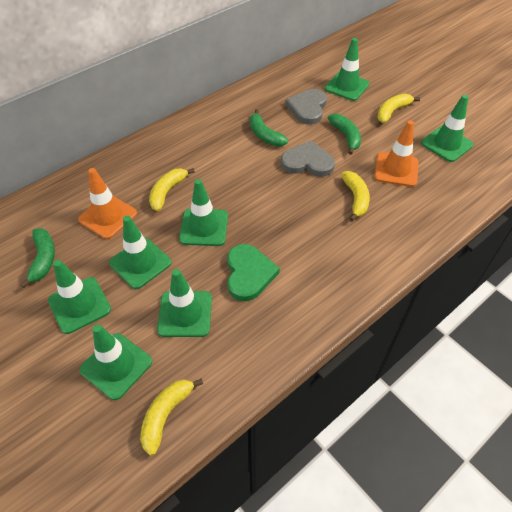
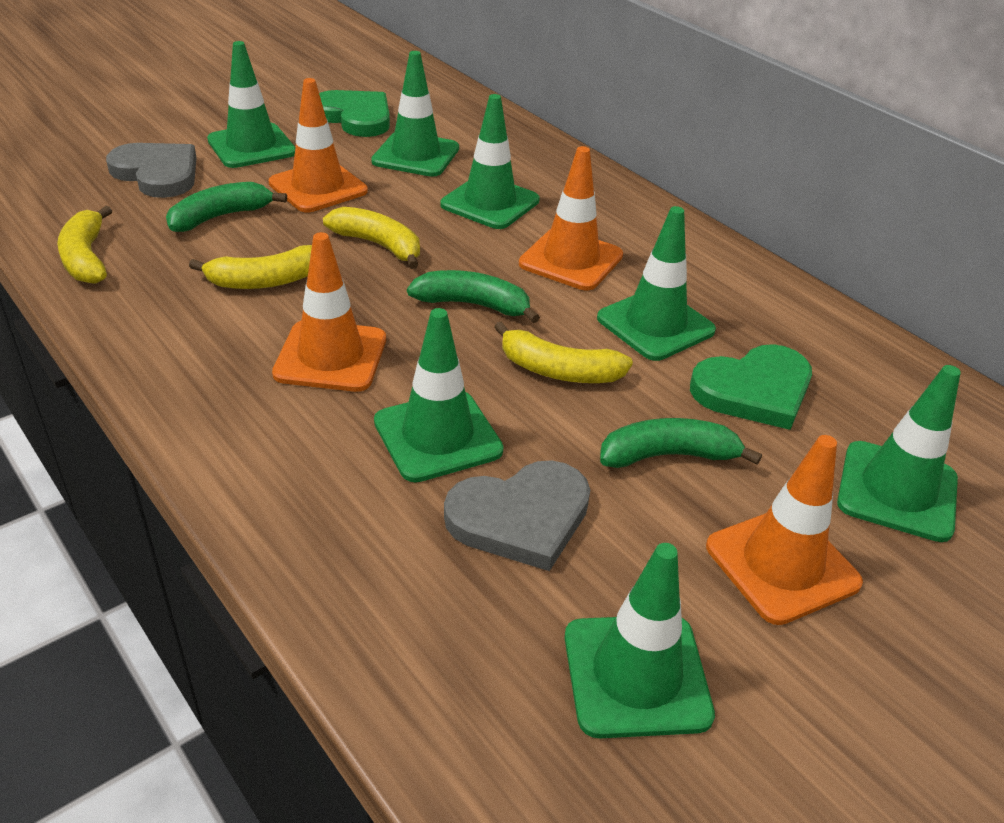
green heart: 1 -> 2
orange traffic cone: 2 -> 4

